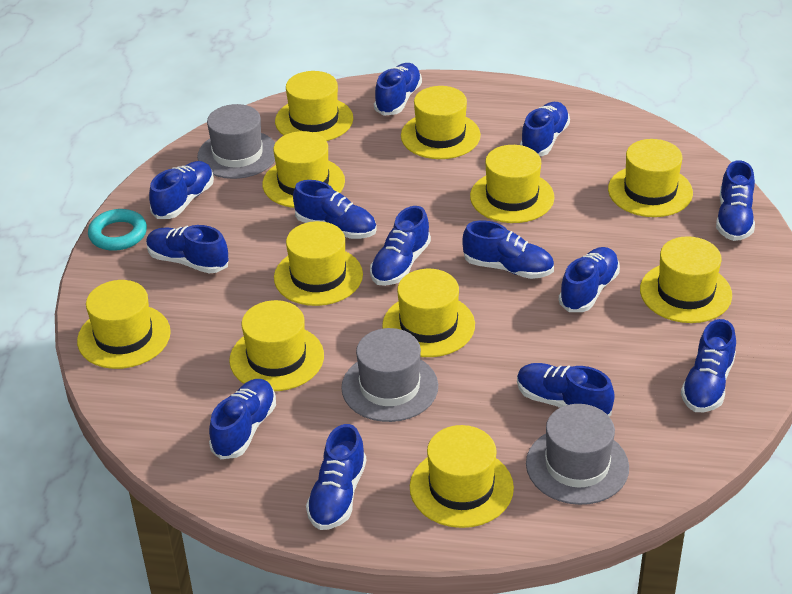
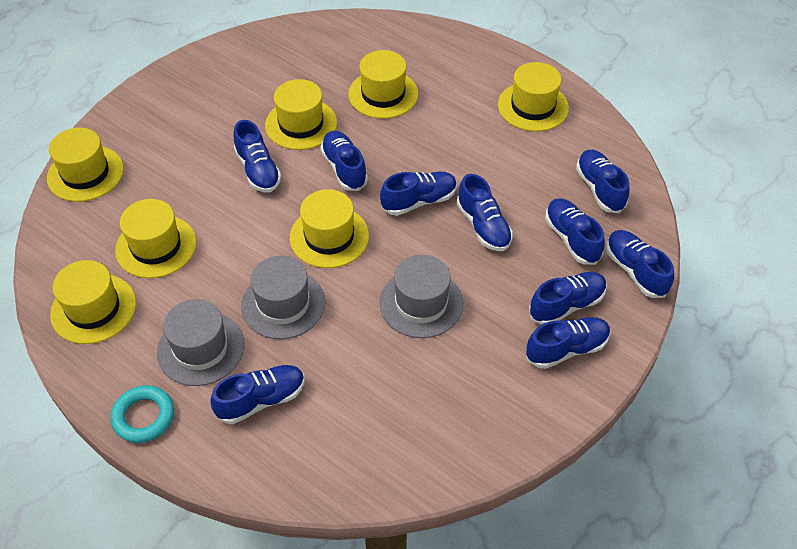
blue shoe: 13 -> 10
yellow hat: 11 -> 7

